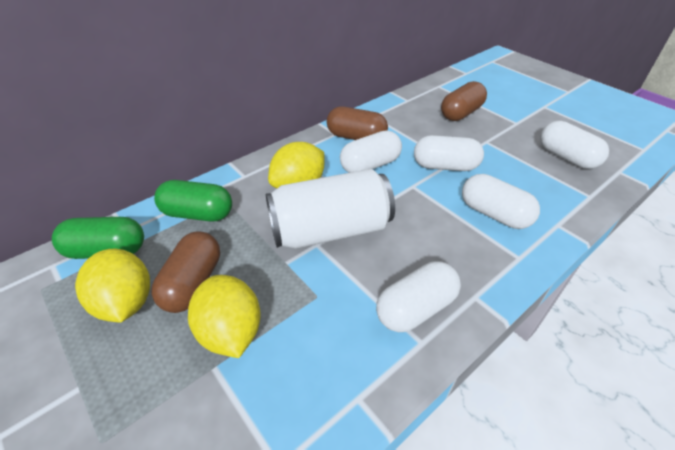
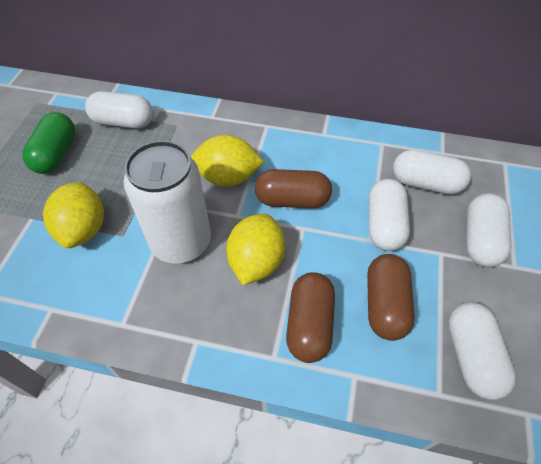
green capsule: 2 -> 1

